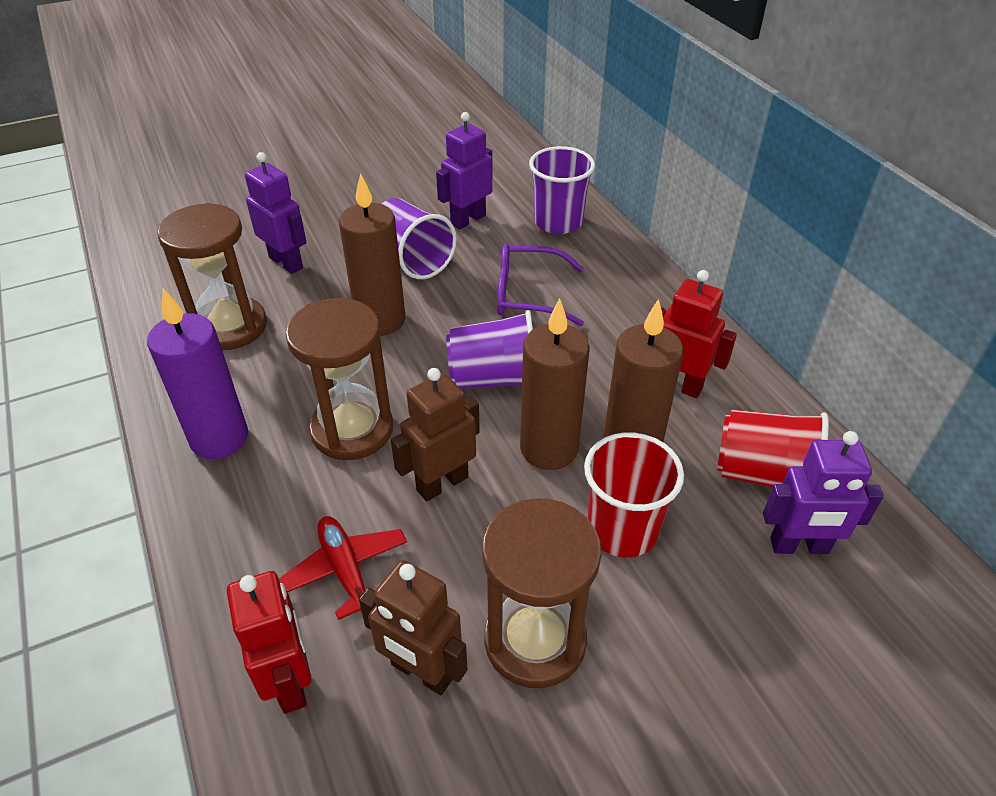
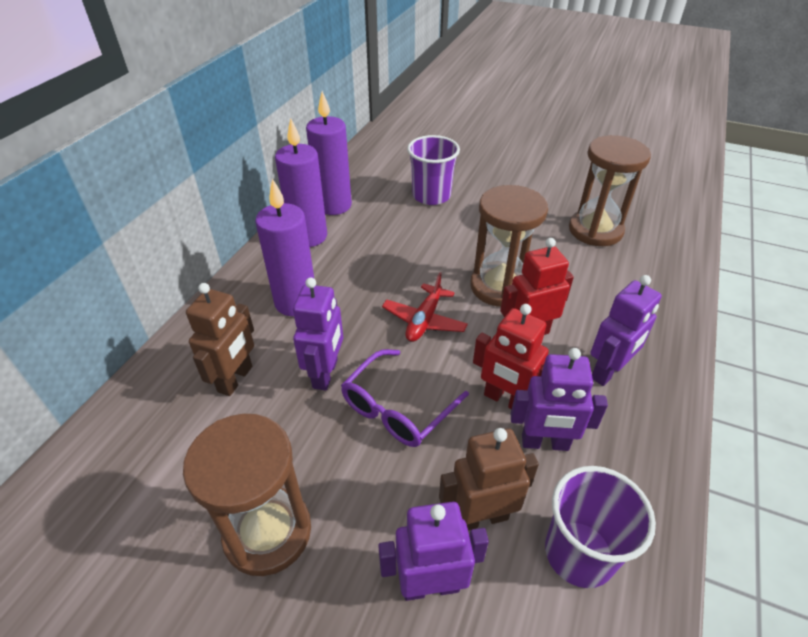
brown candle: 3 -> 0
purple candle: 1 -> 3
purple cup: 3 -> 2
purple robot: 3 -> 4
red cup: 2 -> 0

